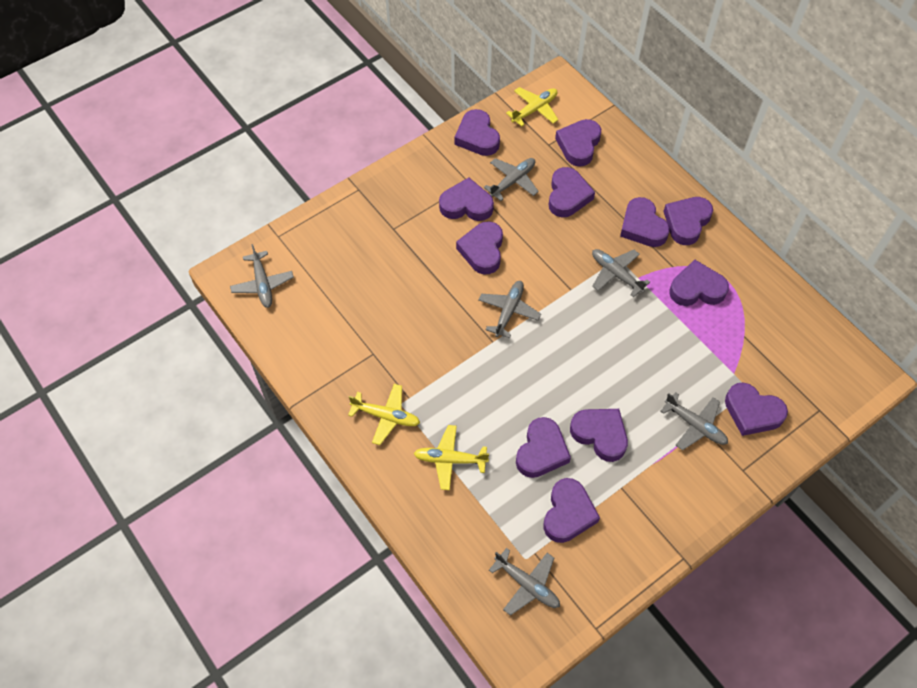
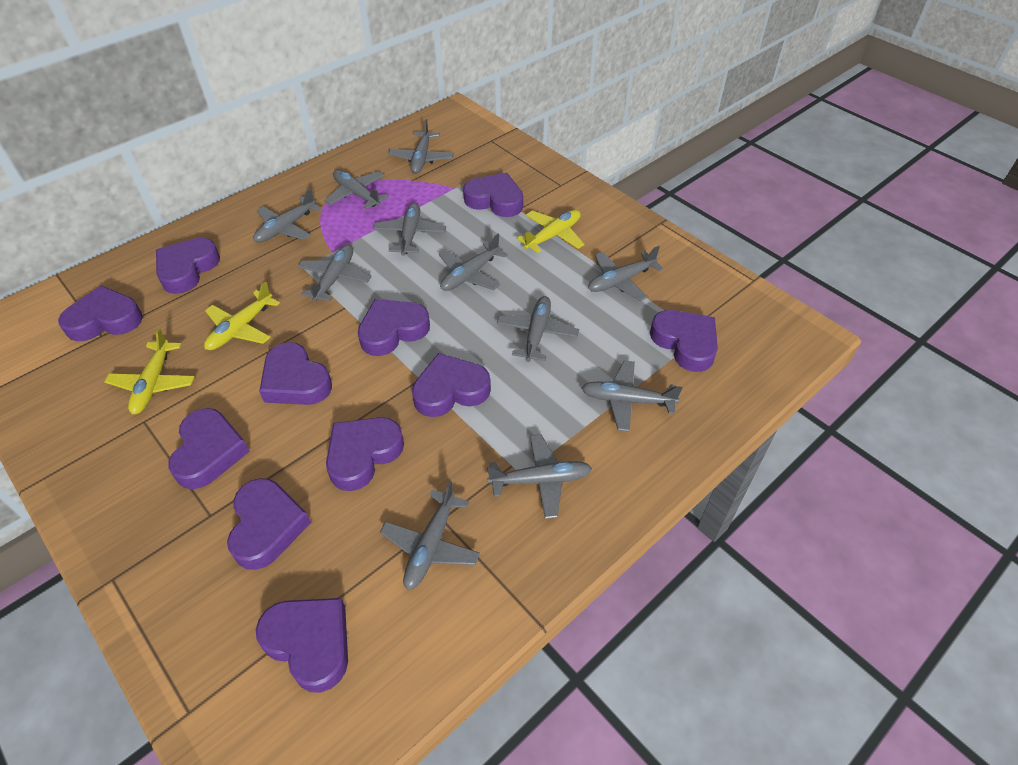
grey plane: 6 -> 11
purple heart: 12 -> 11

